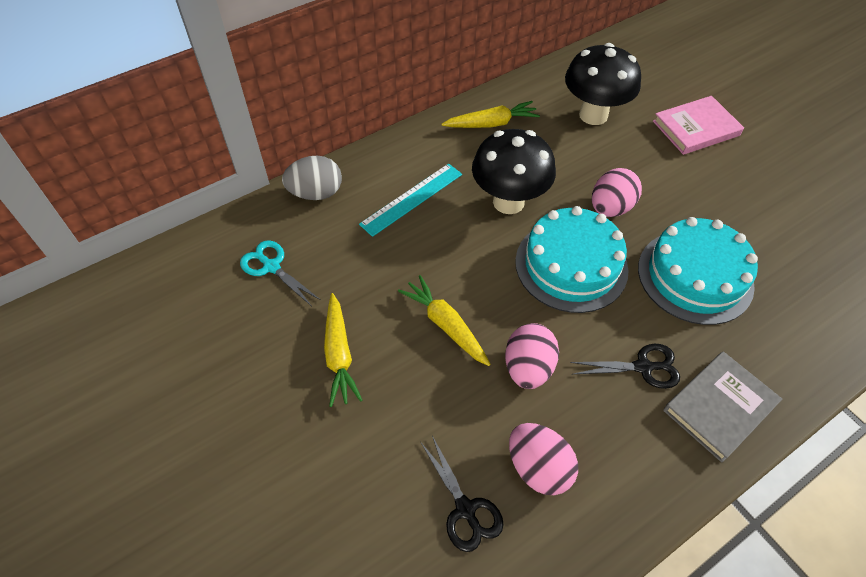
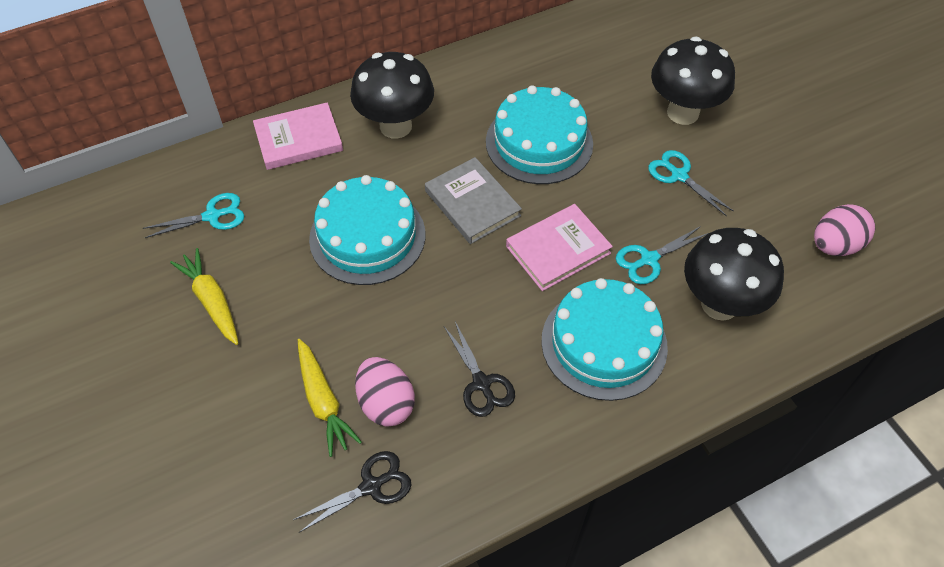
black mushroom: 2 -> 3
grey egg: 1 -> 0
pink book: 1 -> 2
pink egg: 3 -> 2
turquoise cake: 2 -> 3
turquoise ruler: 1 -> 0
turquoise scissors: 1 -> 3
yellow carrot: 3 -> 2

